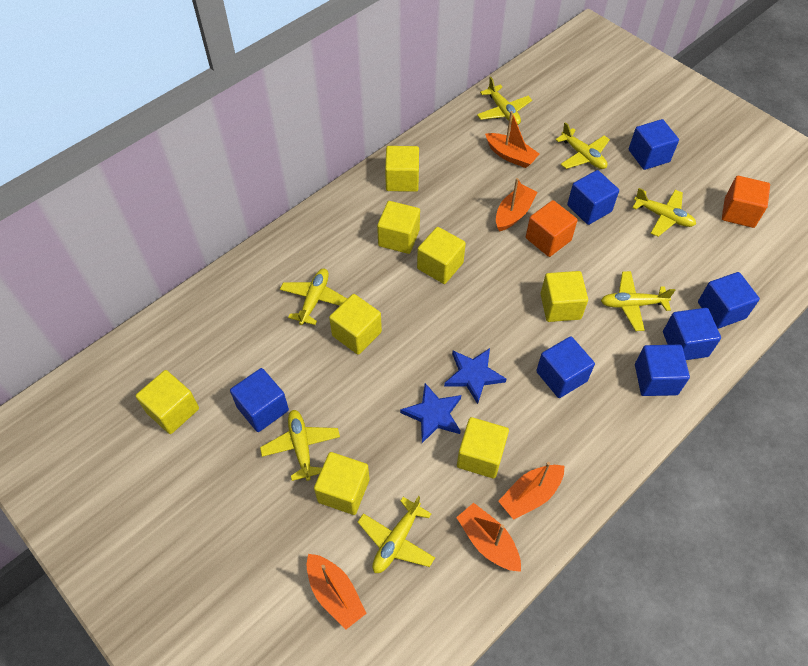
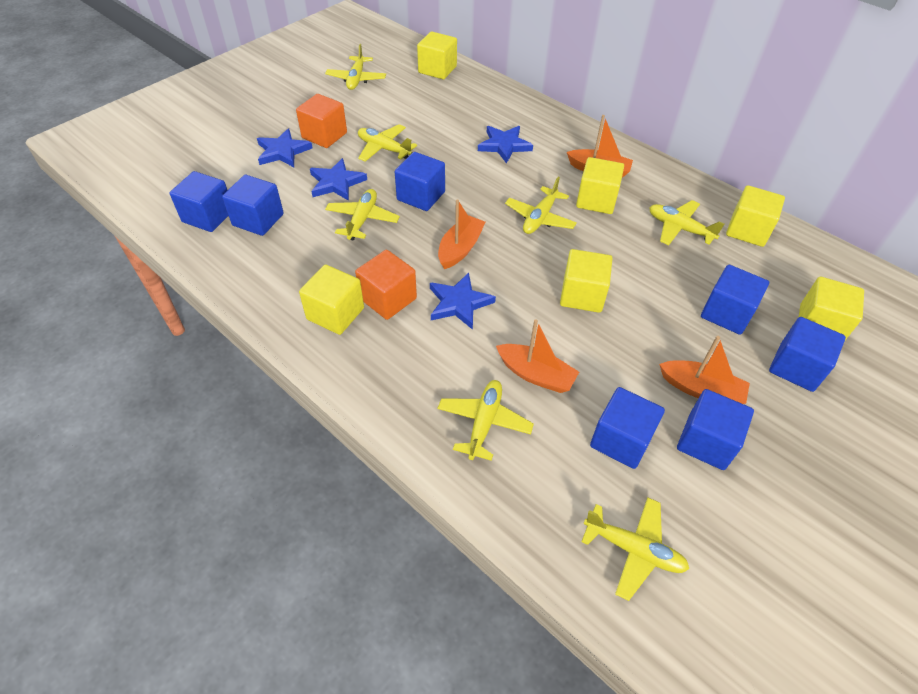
blue star: 2 -> 4
orange boat: 5 -> 4
yellow cube: 8 -> 6

